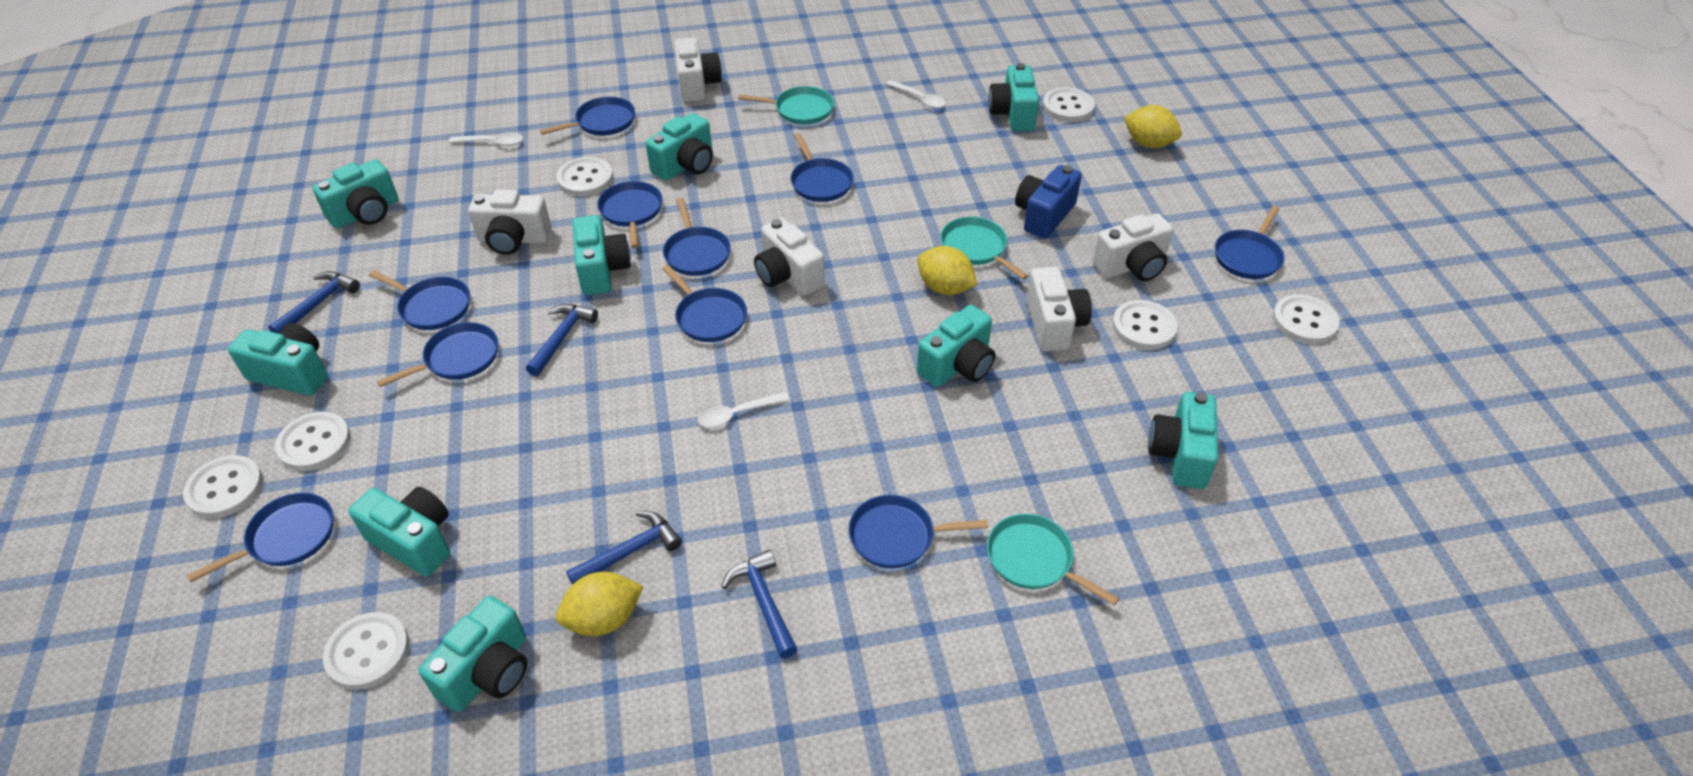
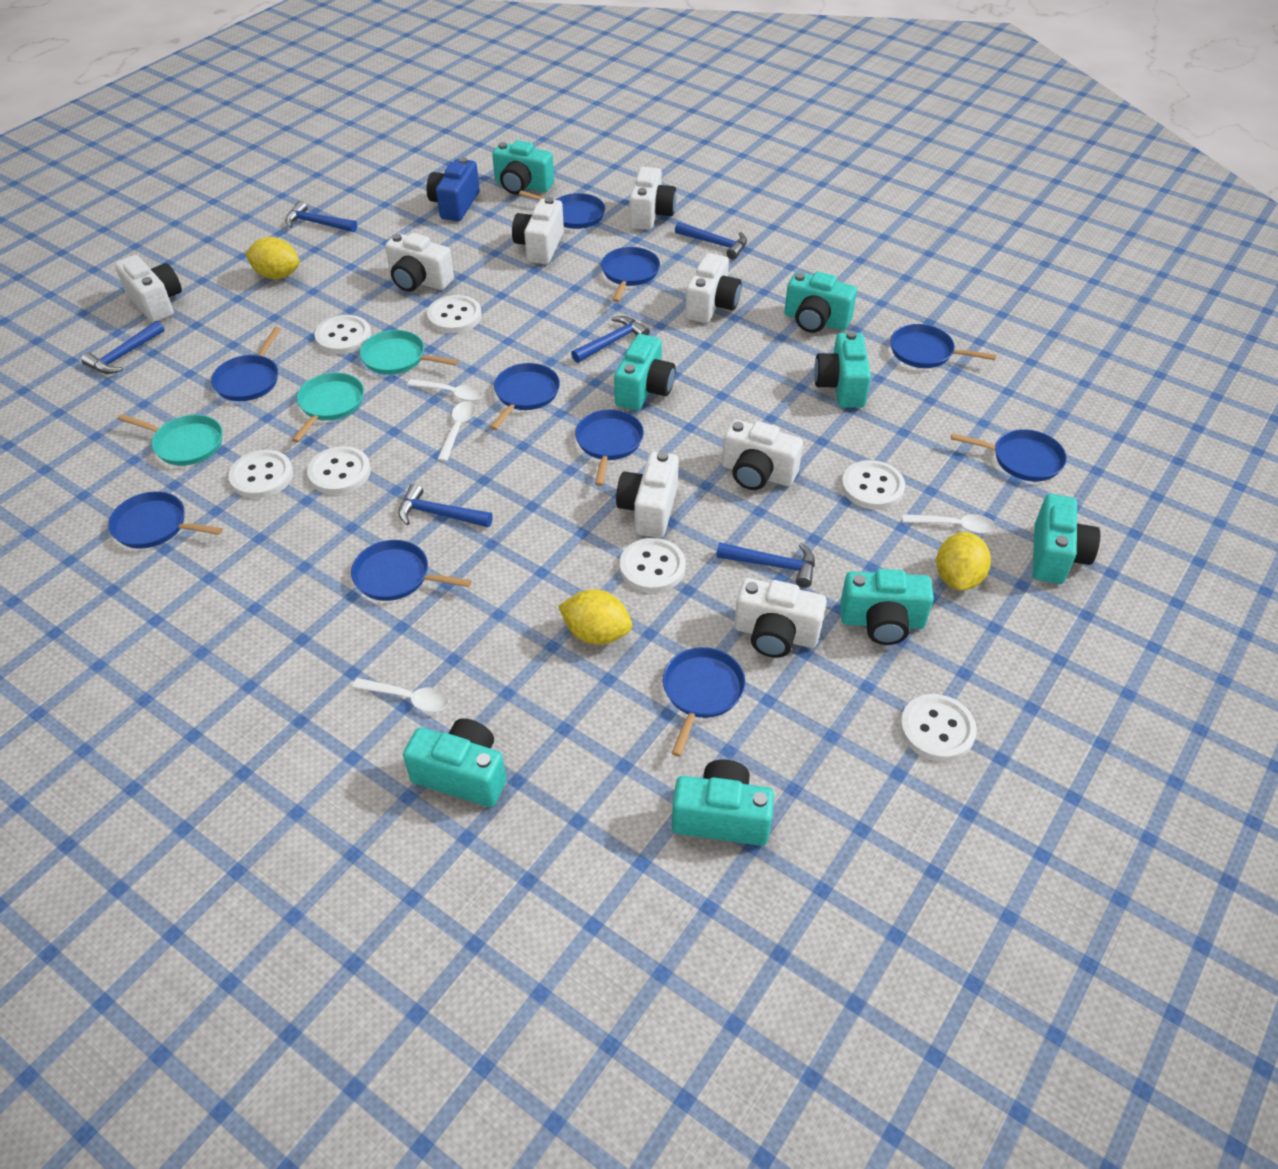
blue hammer: 4 -> 6
turquoise camera: 9 -> 8
white camera: 5 -> 8
white spoon: 3 -> 4

